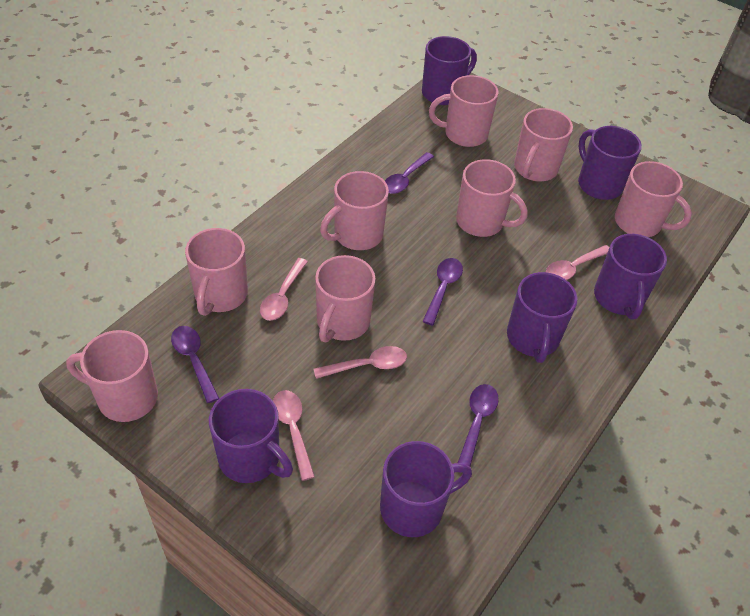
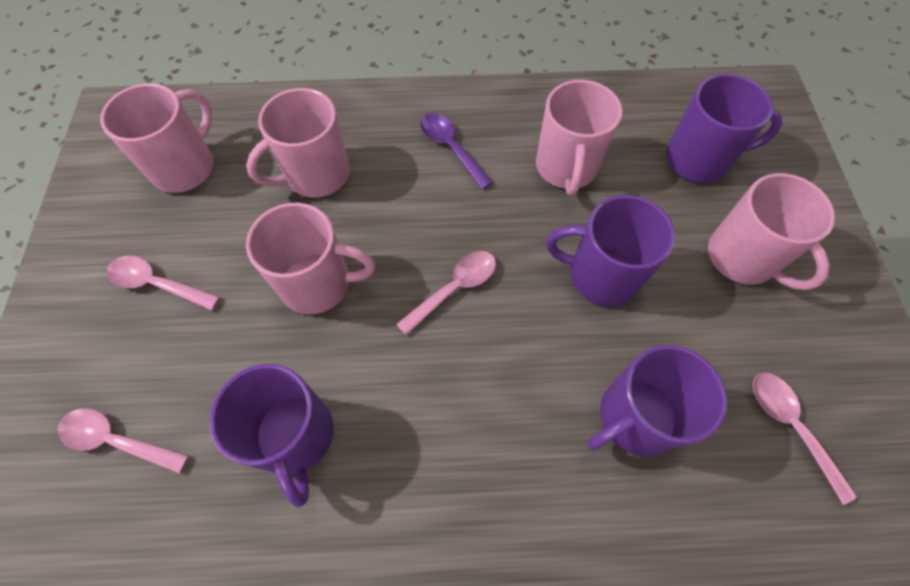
pink mug: 8 -> 5
purple mug: 6 -> 4
purple spoon: 4 -> 1

